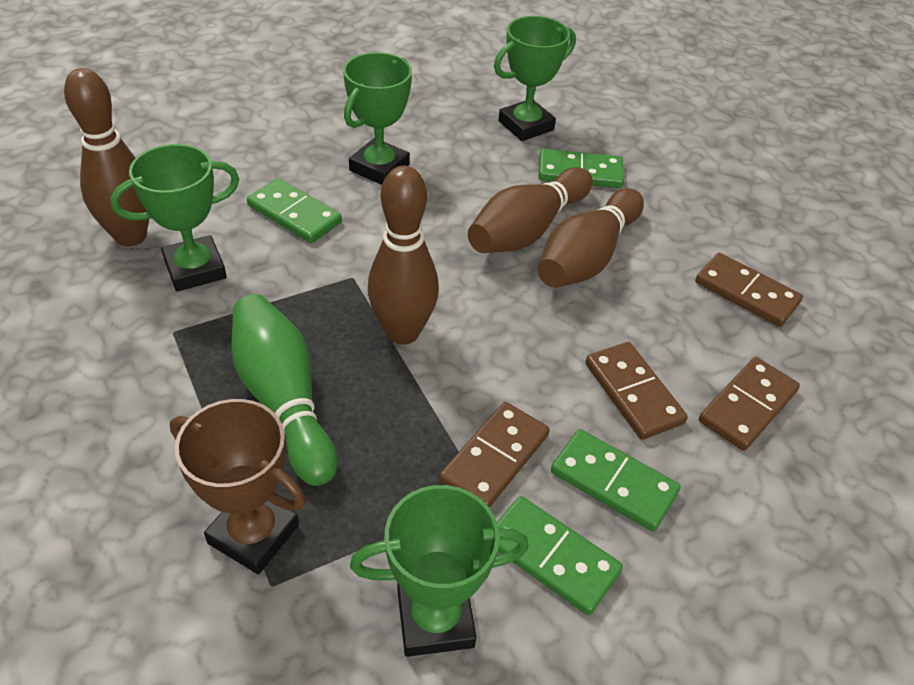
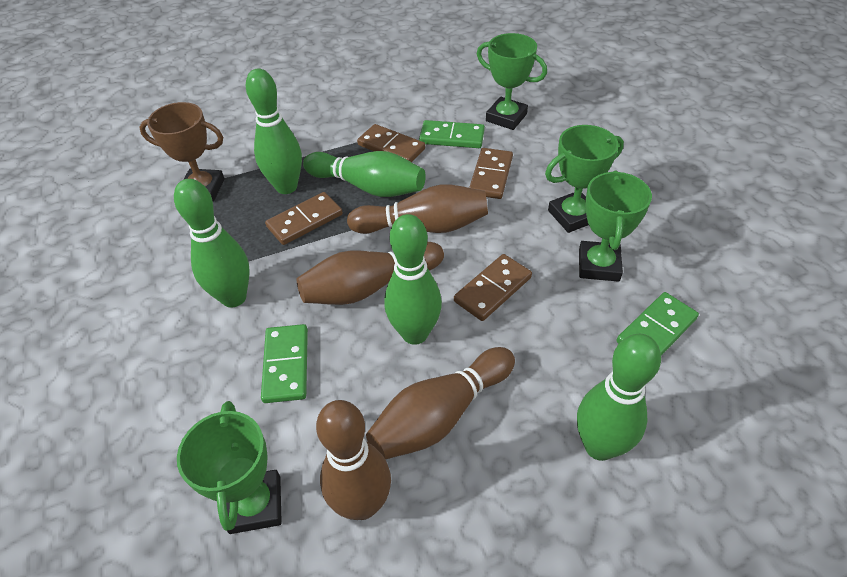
green bowling pin: 1 -> 5
green domino: 4 -> 3

